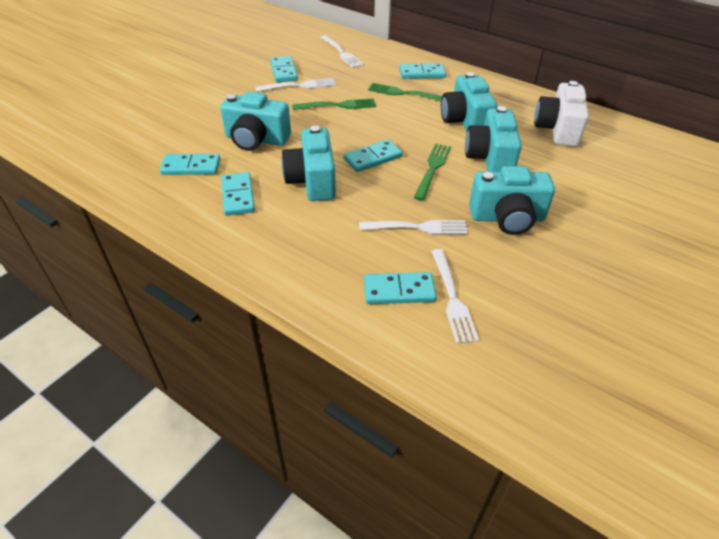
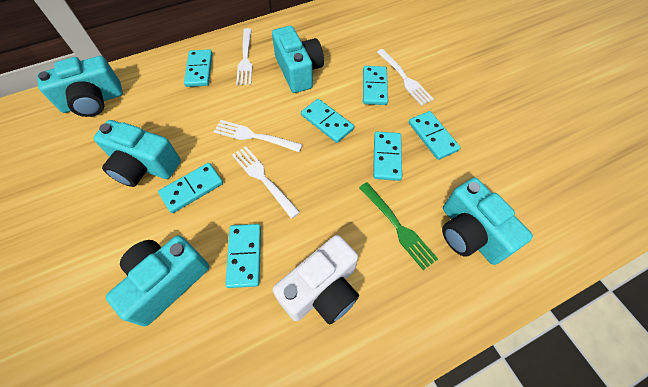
green fork: 3 -> 1
turquoise domino: 6 -> 7

